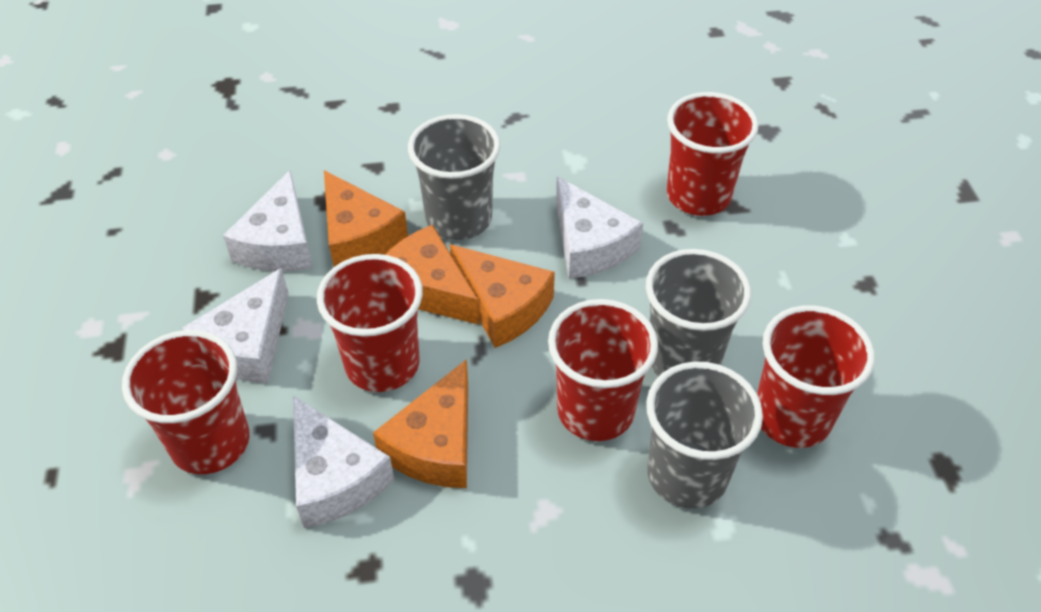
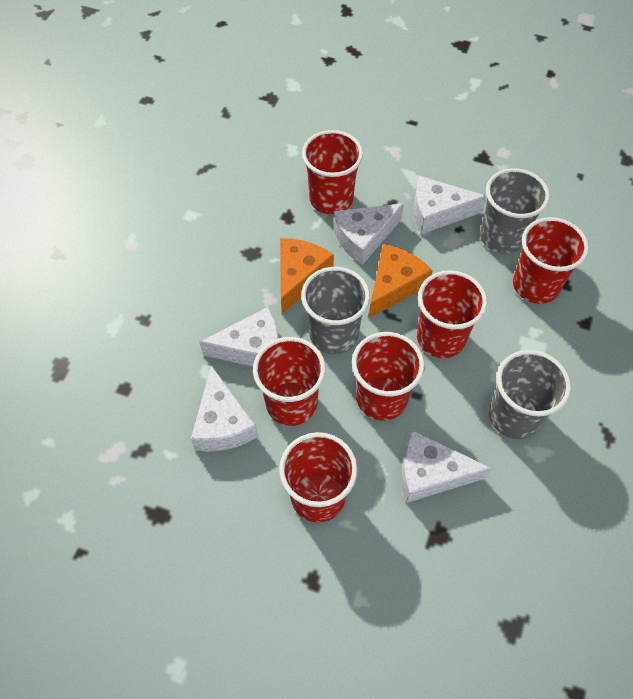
orange cheese: 4 -> 2
red cup: 5 -> 6
white cheese: 4 -> 5

